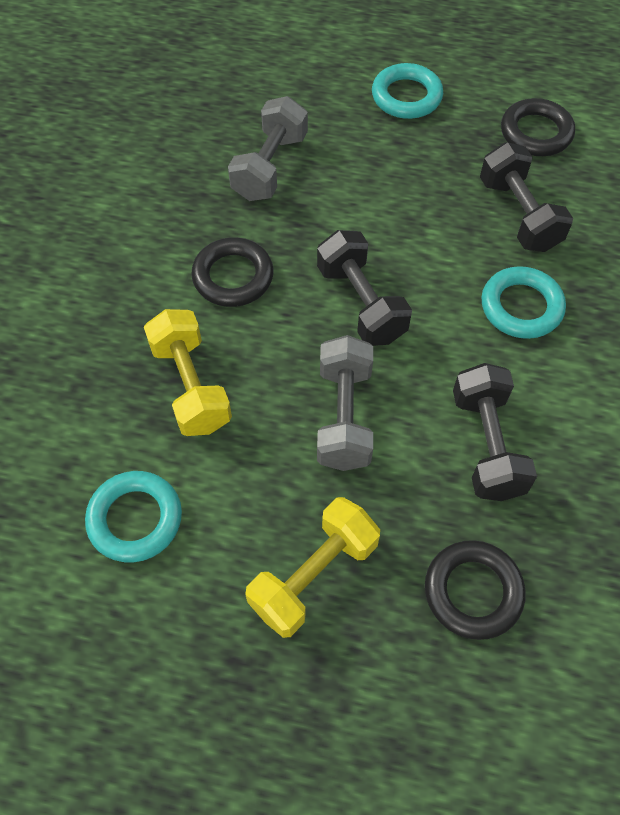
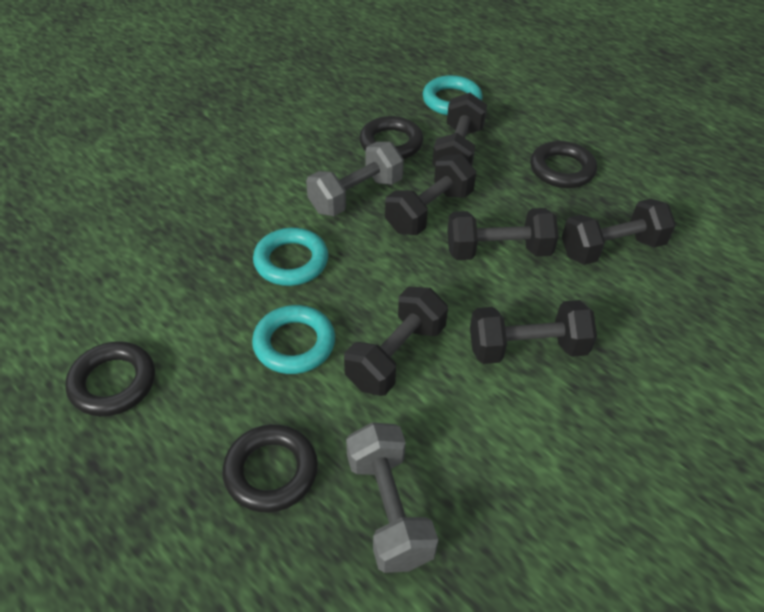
black dumbbell: 3 -> 6
black ring: 3 -> 4
yellow dumbbell: 2 -> 0

